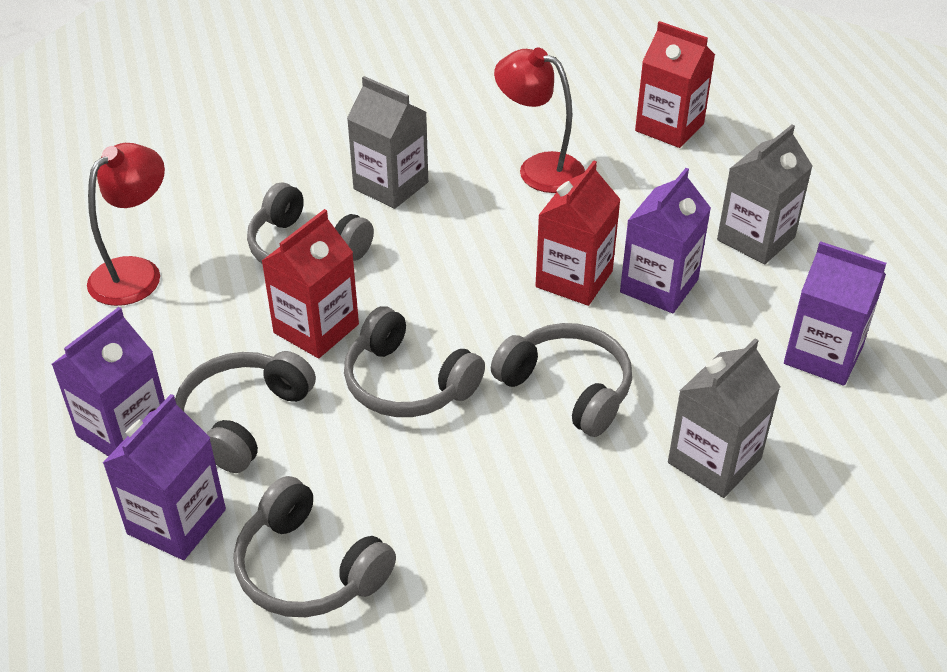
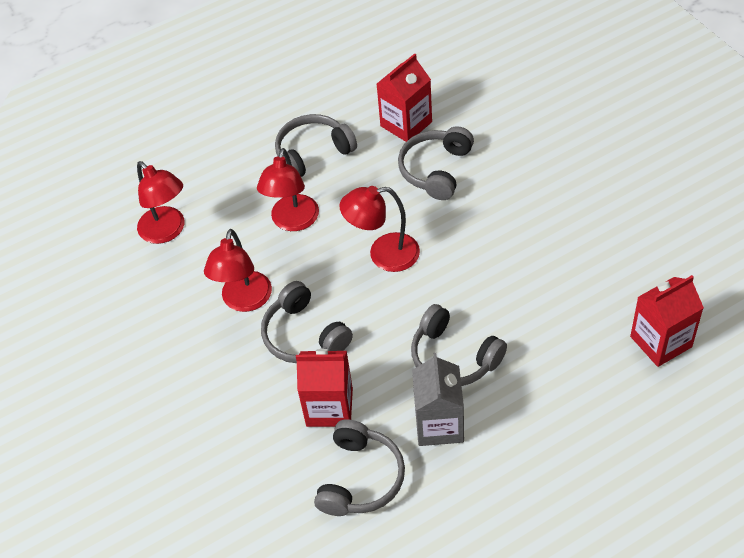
grey carton: 3 -> 1
purple carton: 4 -> 0
red lamp: 2 -> 4

